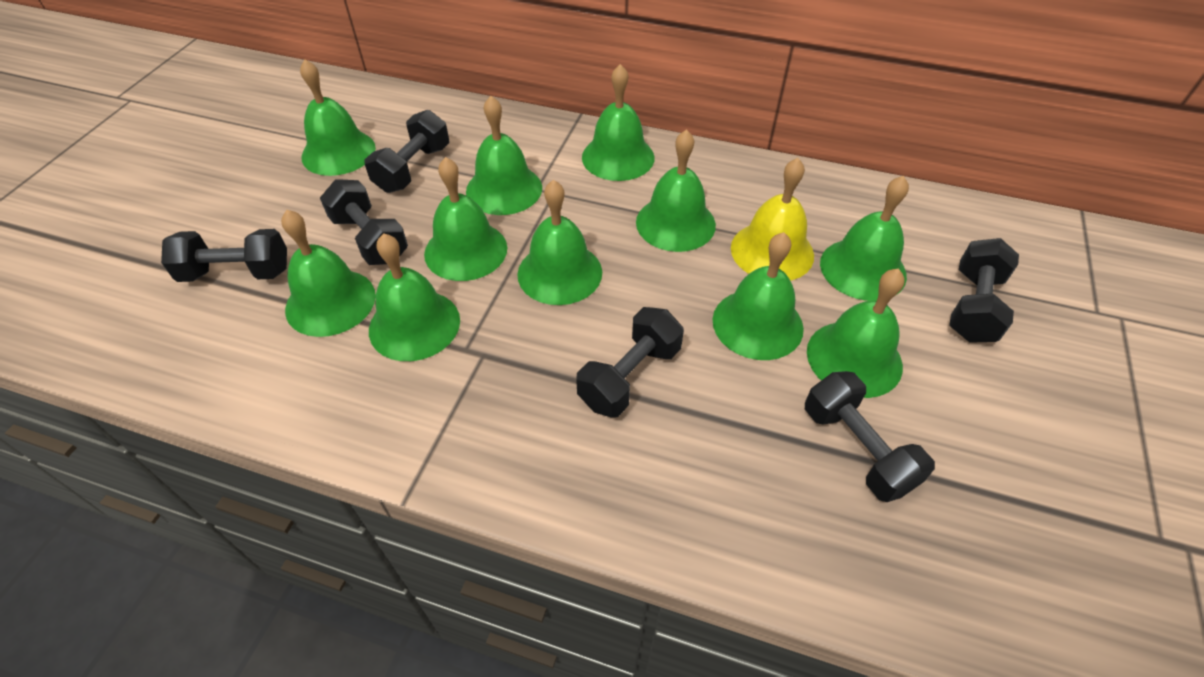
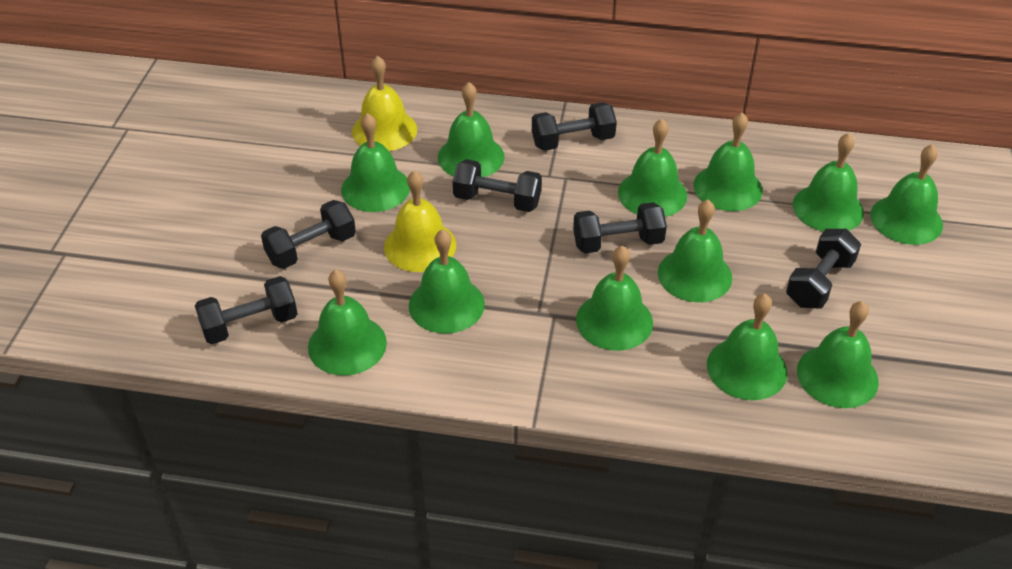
green bell: 11 -> 12
yellow bell: 1 -> 2

